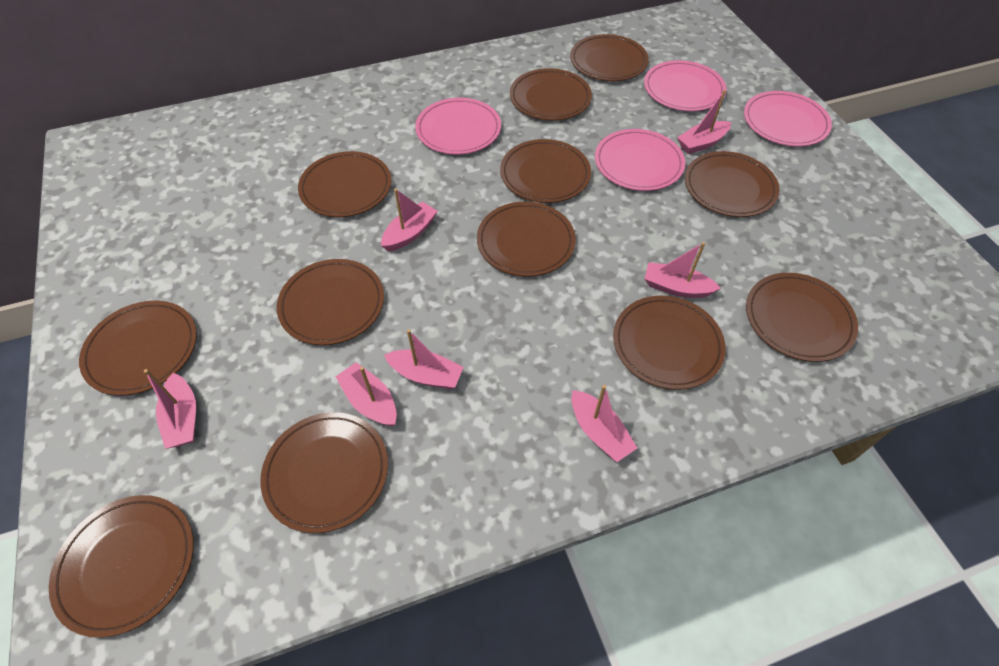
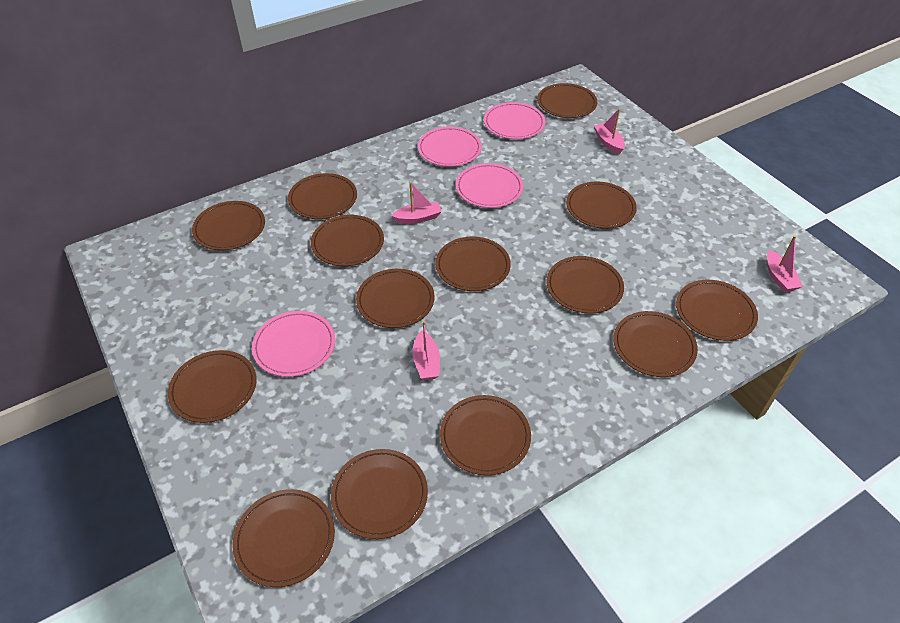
brown plate: 12 -> 14
pink boat: 7 -> 4

